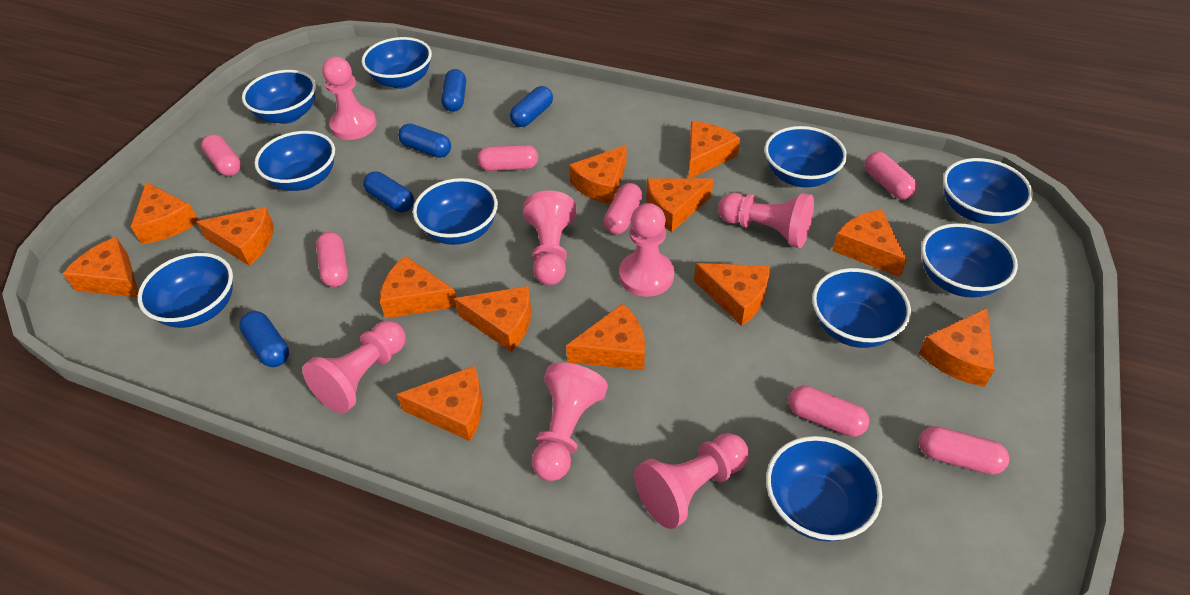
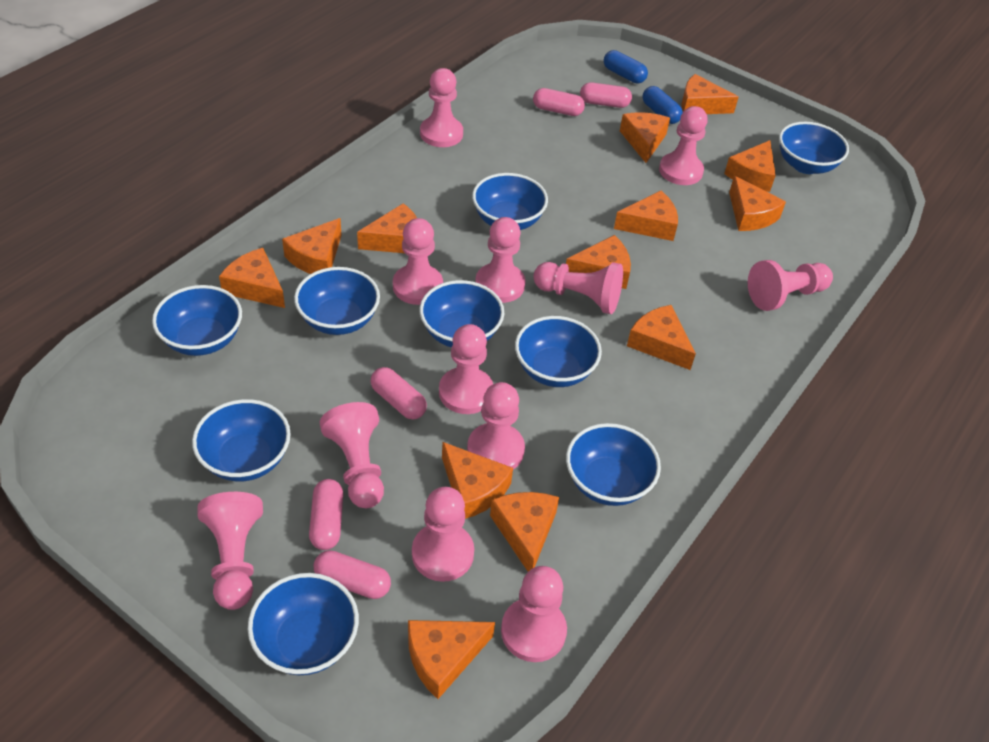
blue bowl: 10 -> 9
blue capsule: 5 -> 2
pink capsule: 7 -> 5
pink pawn: 7 -> 12

